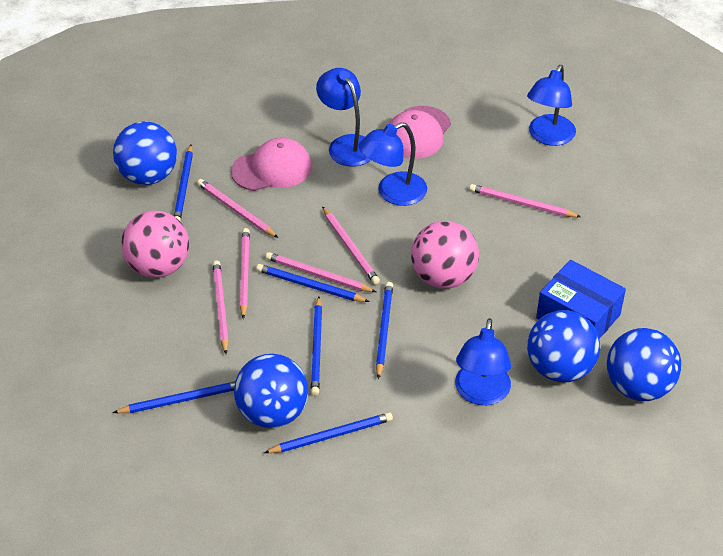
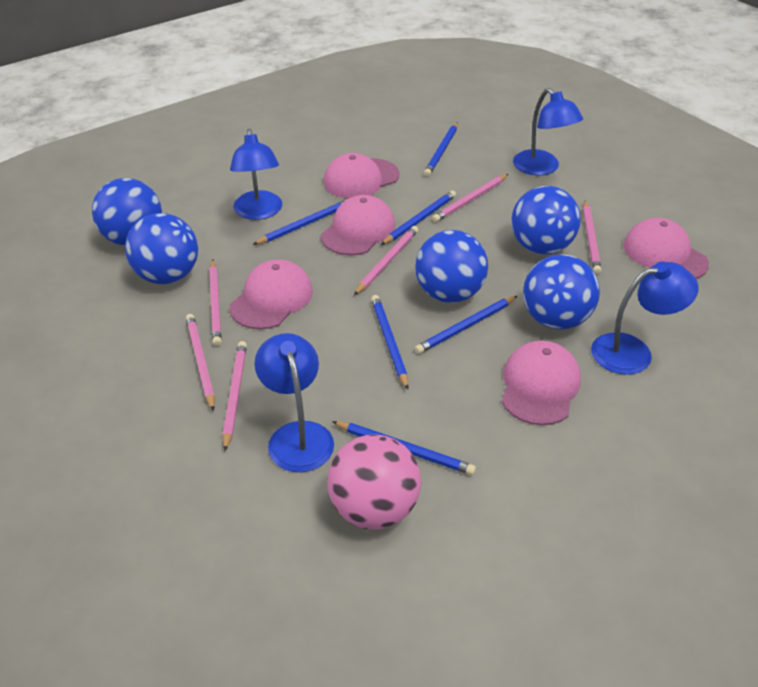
blue ball: 4 -> 5
blue box: 1 -> 0
pink ball: 2 -> 1
pink cap: 2 -> 5

